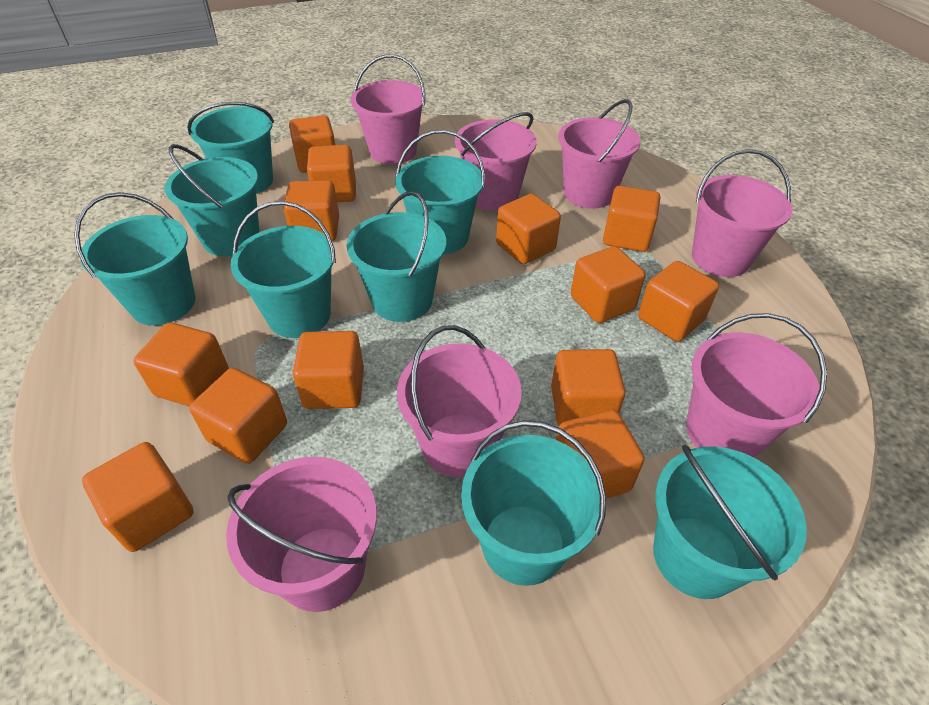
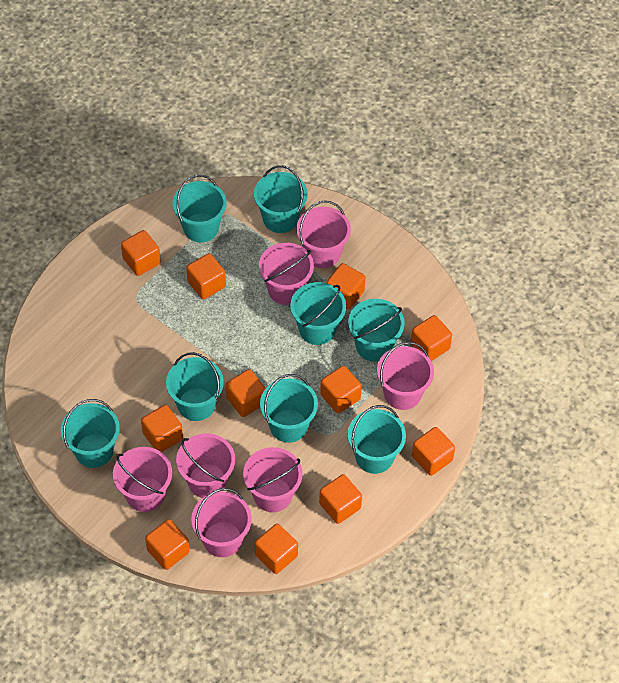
orange cube: 13 -> 11

